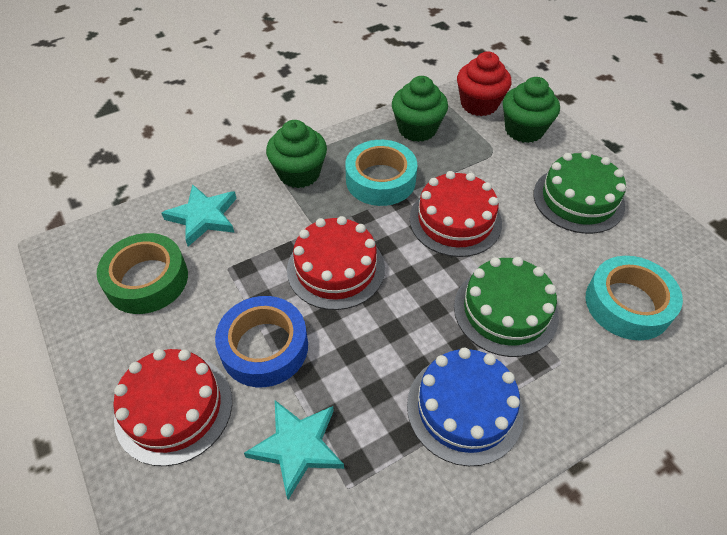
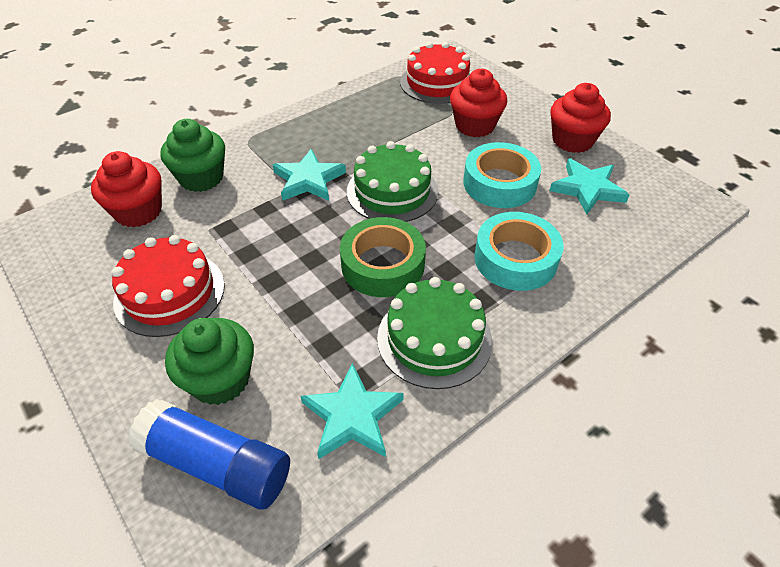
blue cake: 1 -> 0
blue glue stick: 0 -> 1
blue tape: 1 -> 0
green cupcake: 3 -> 2
red cake: 3 -> 2
red cupcake: 1 -> 3
turquoise star: 2 -> 3

